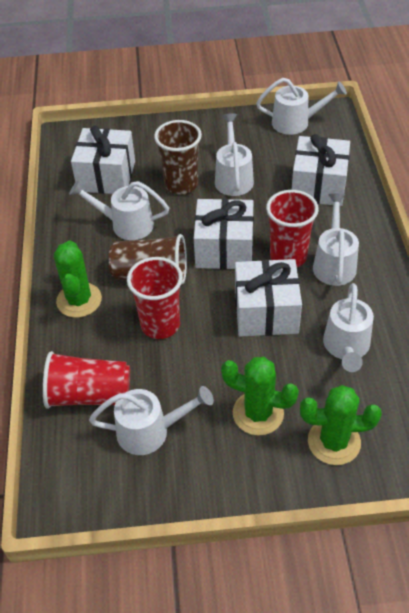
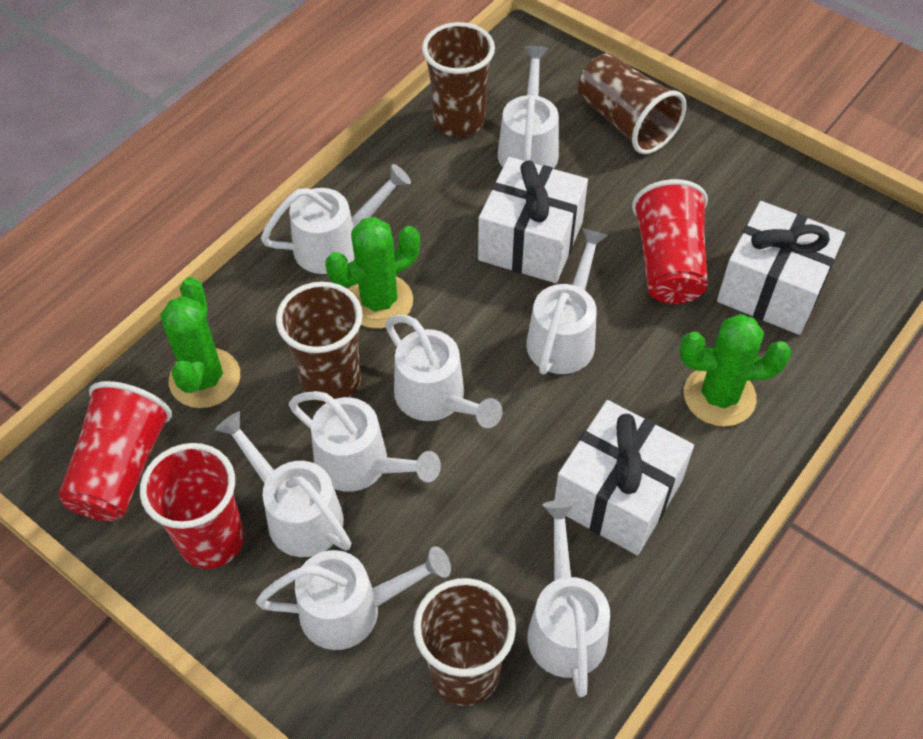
brown cup: 2 -> 4
white gift: 4 -> 3
white watering can: 6 -> 8

